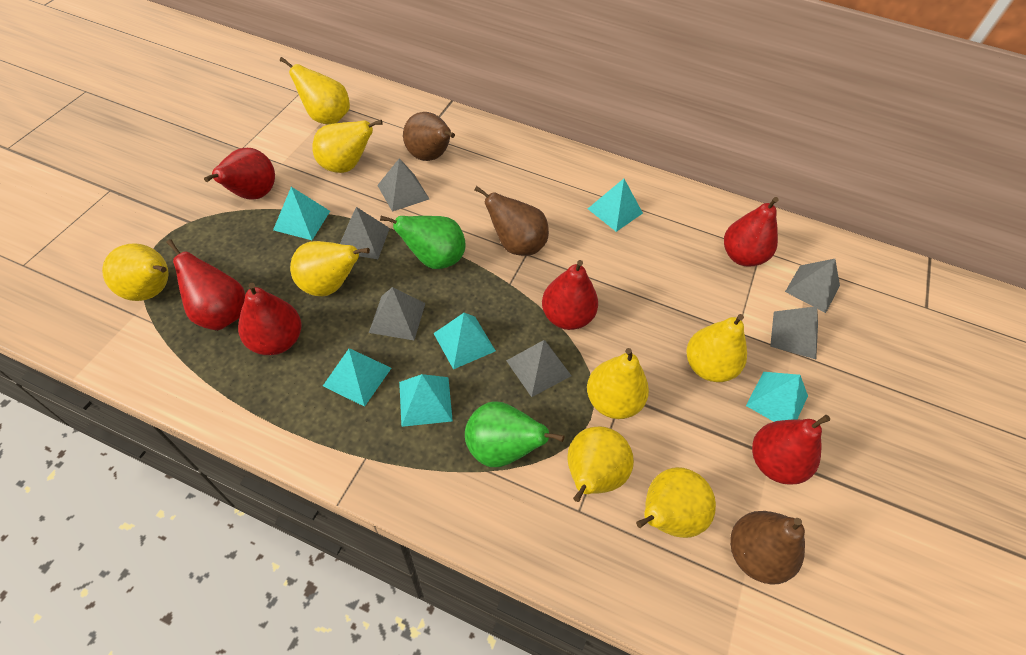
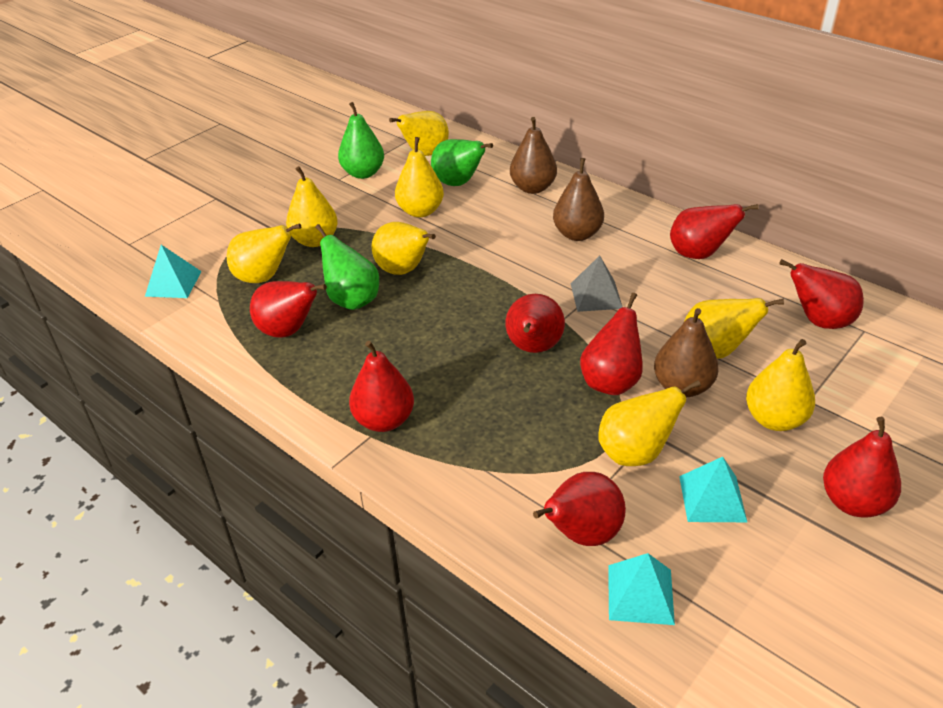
green pear: 2 -> 3
grey pyramid: 6 -> 1
red pear: 6 -> 8
turquoise pyramid: 6 -> 3

